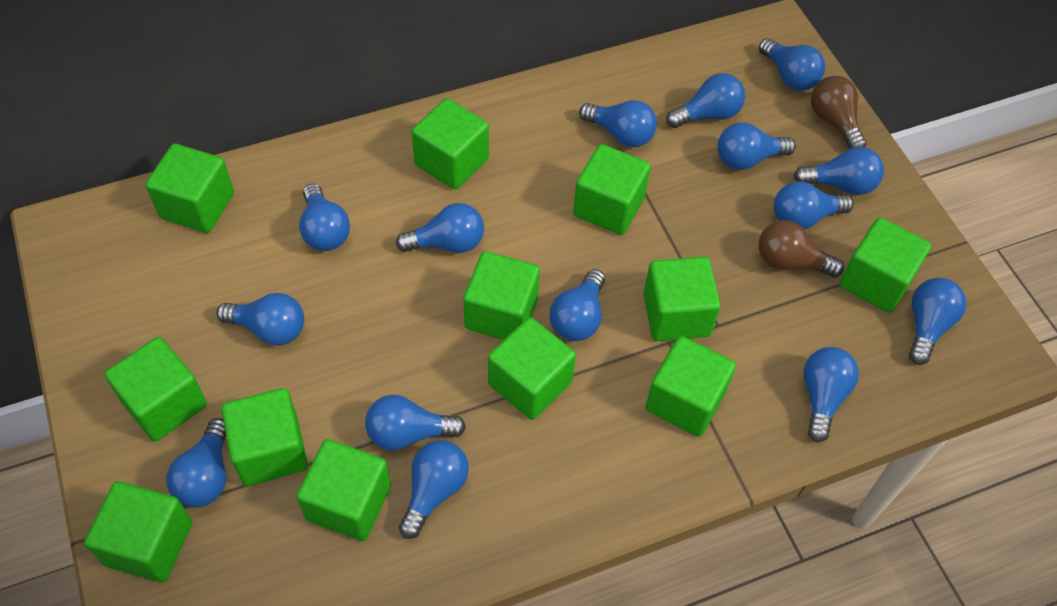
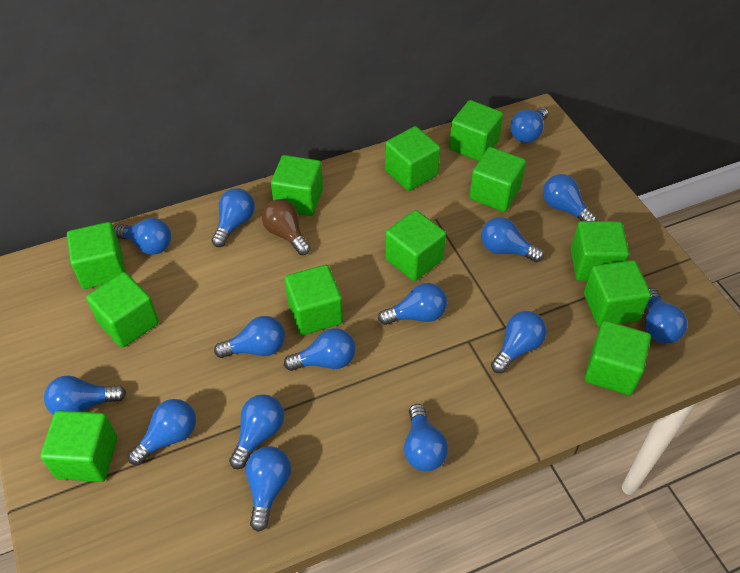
brown light bulb: 2 -> 1

